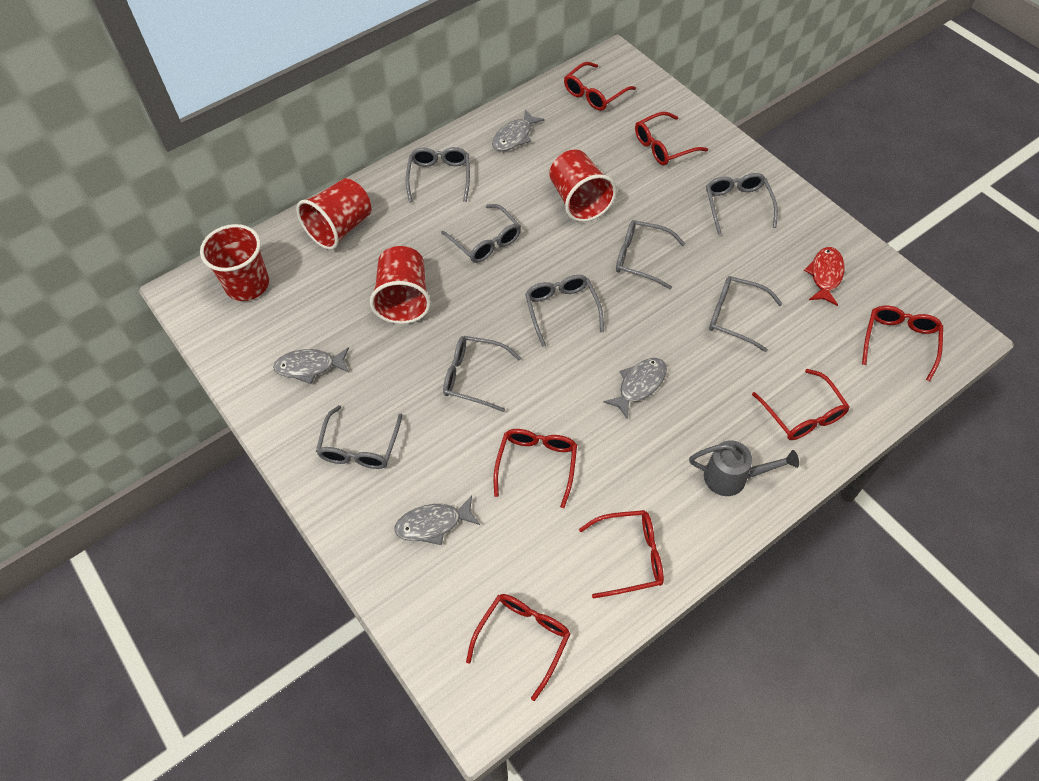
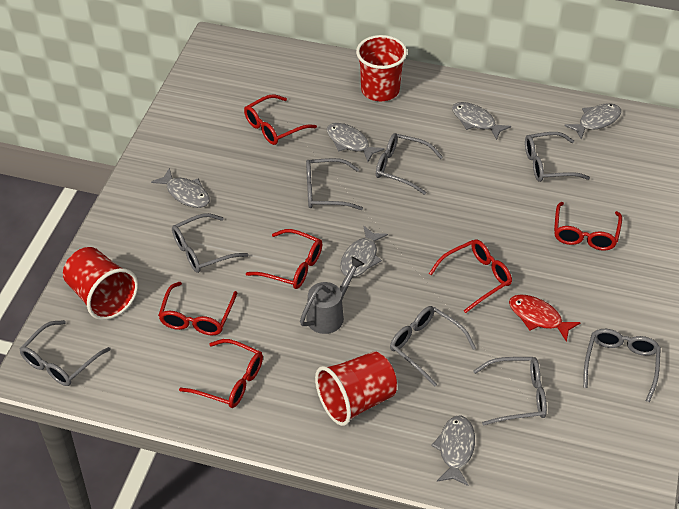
grey fish: 4 -> 6
red cup: 4 -> 3
red glasses: 7 -> 6

